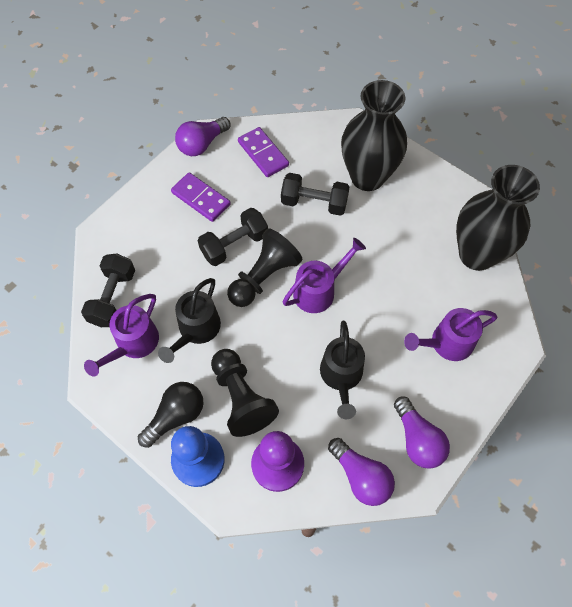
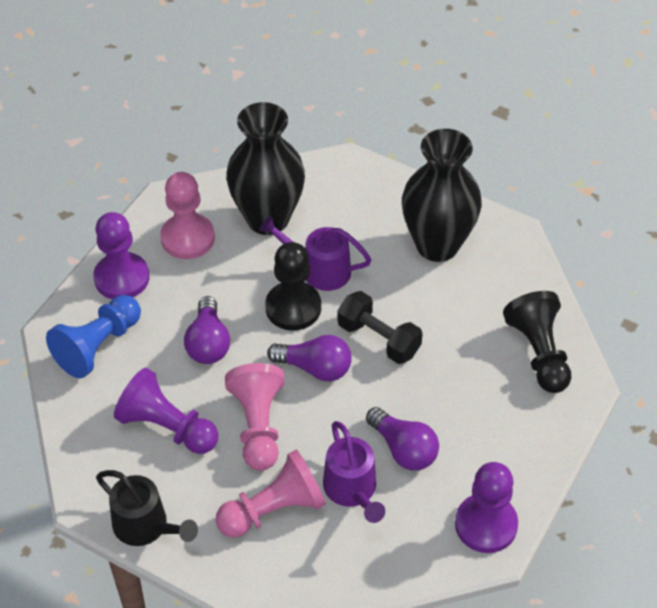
black dumbbell: 3 -> 1
black light bulb: 1 -> 0
black watering can: 2 -> 1
pink pawn: 0 -> 3
purple domino: 2 -> 0
purple pawn: 1 -> 3
purple watering can: 3 -> 2

